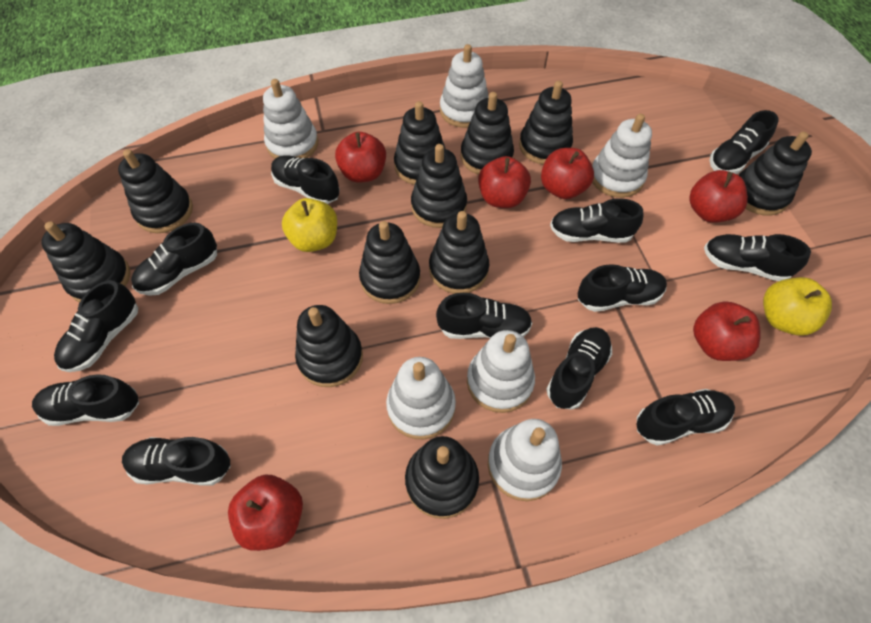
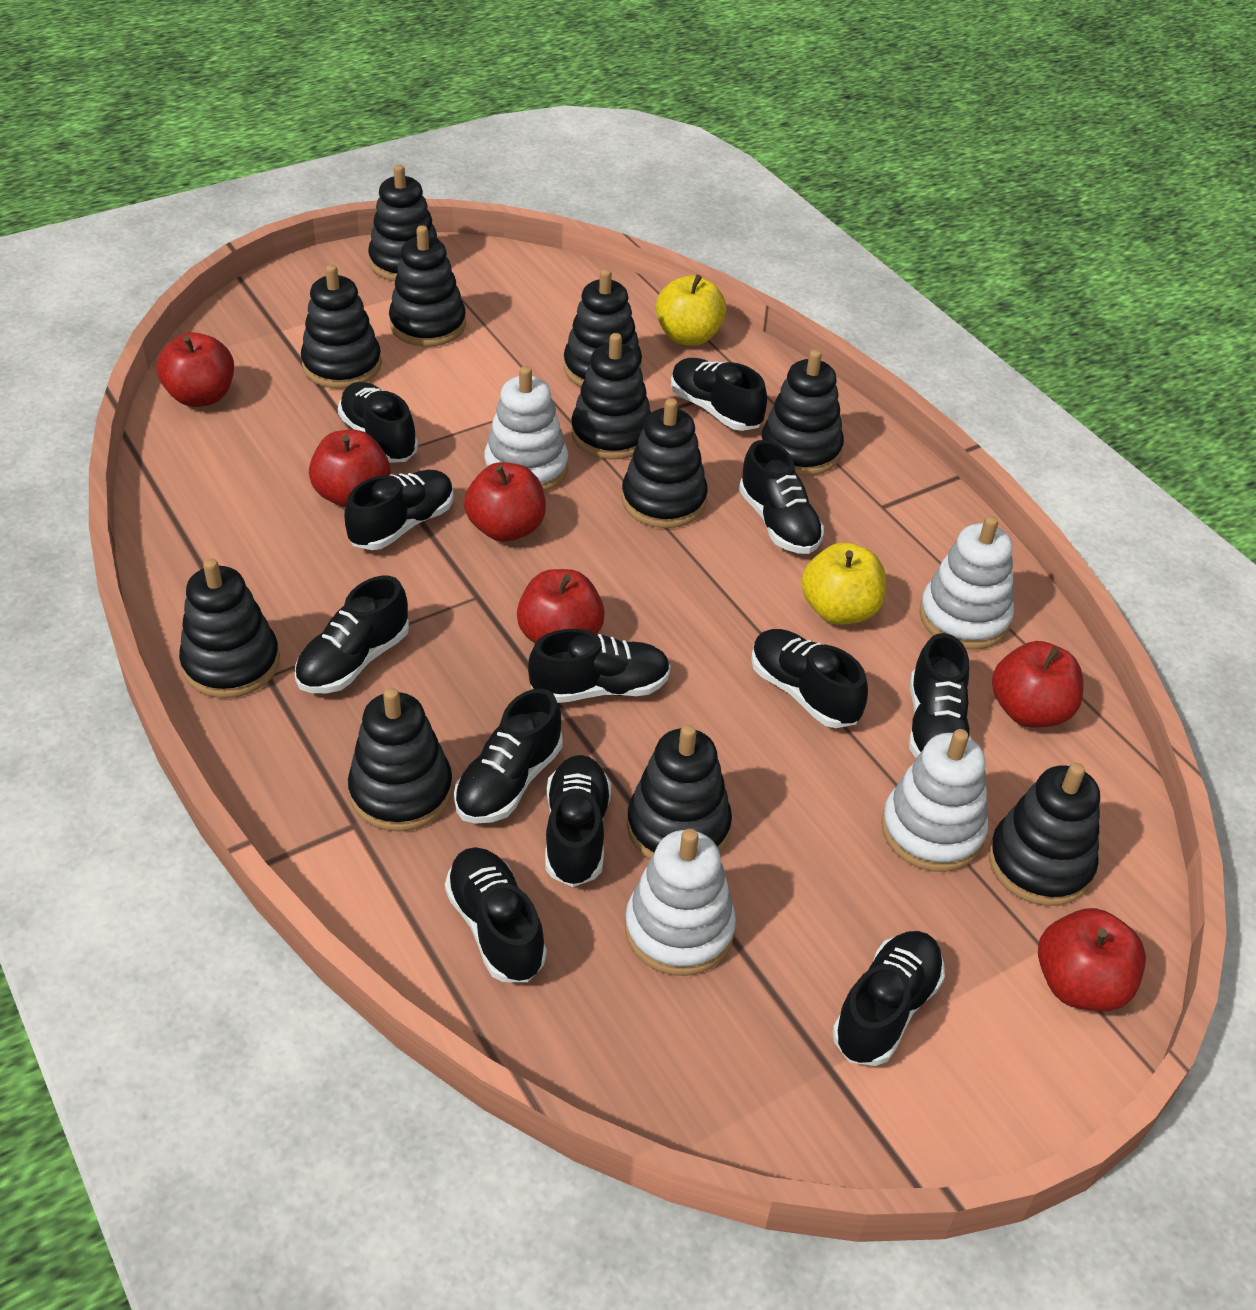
white stacking toy: 6 -> 4

